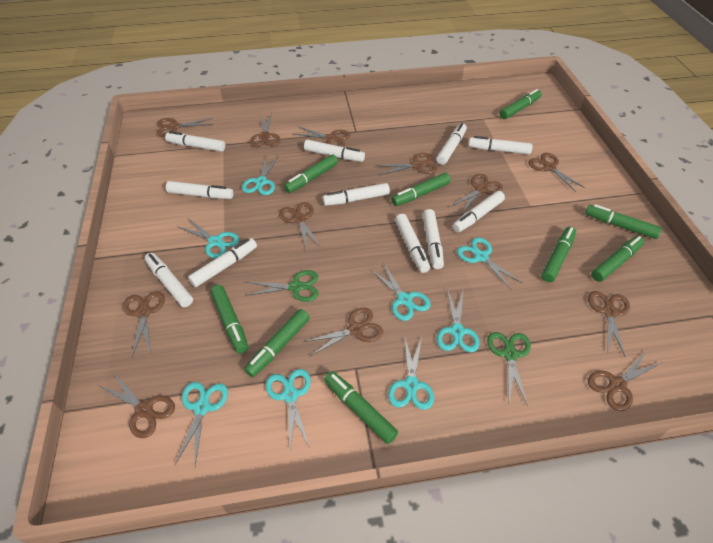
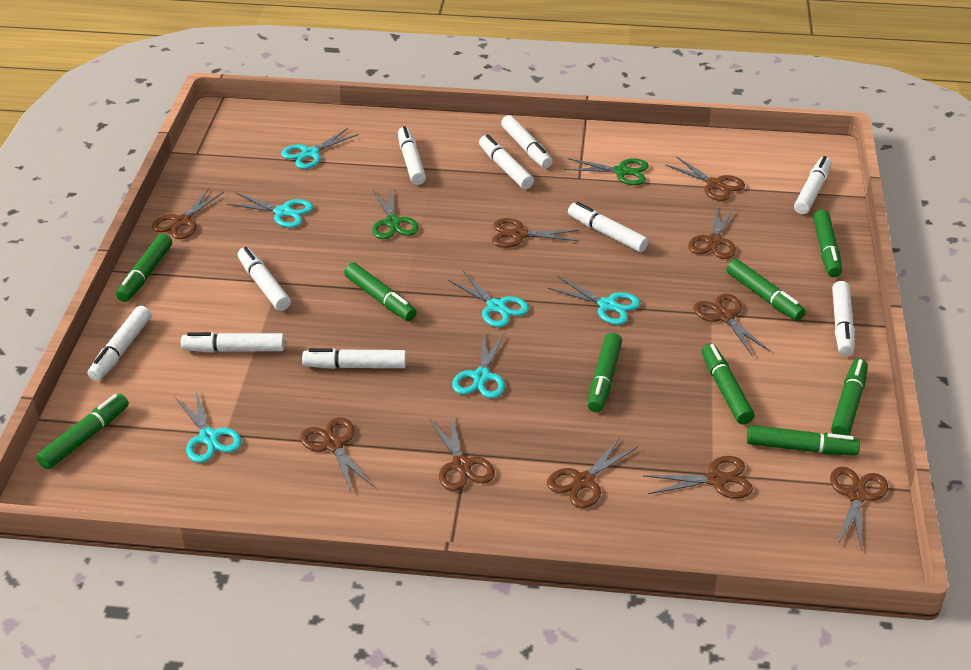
brown scissors: 12 -> 10
turquoise scissors: 8 -> 6
white marker: 11 -> 10

